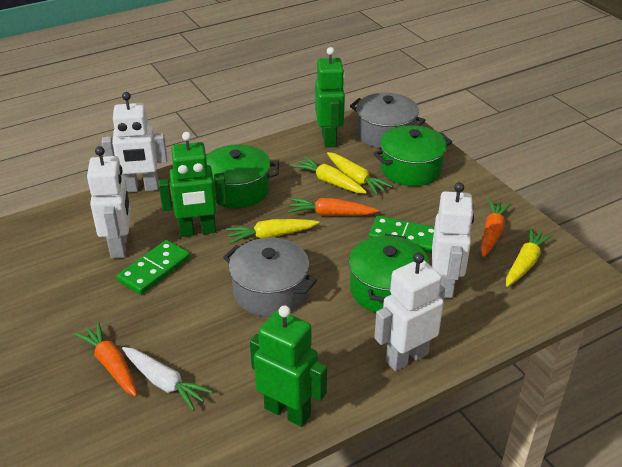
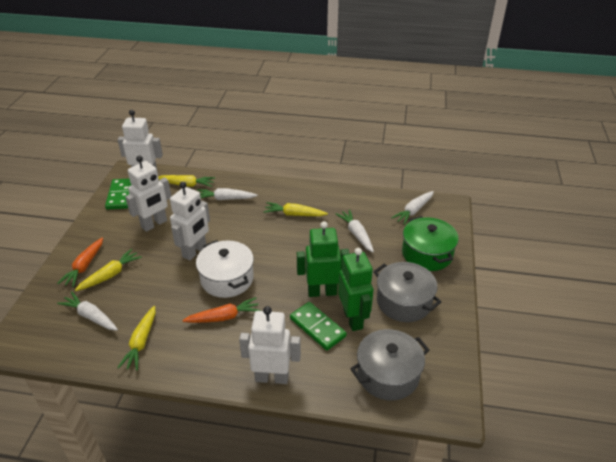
green pot: 3 -> 1
green robot: 3 -> 2
orange carrot: 3 -> 2
white carrot: 1 -> 4
white pot: 0 -> 1

